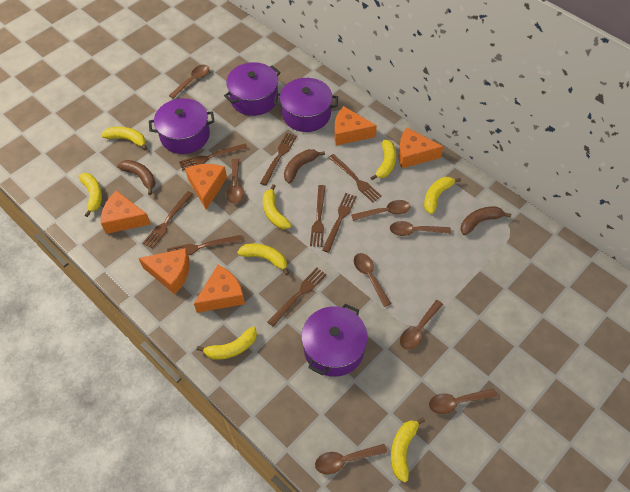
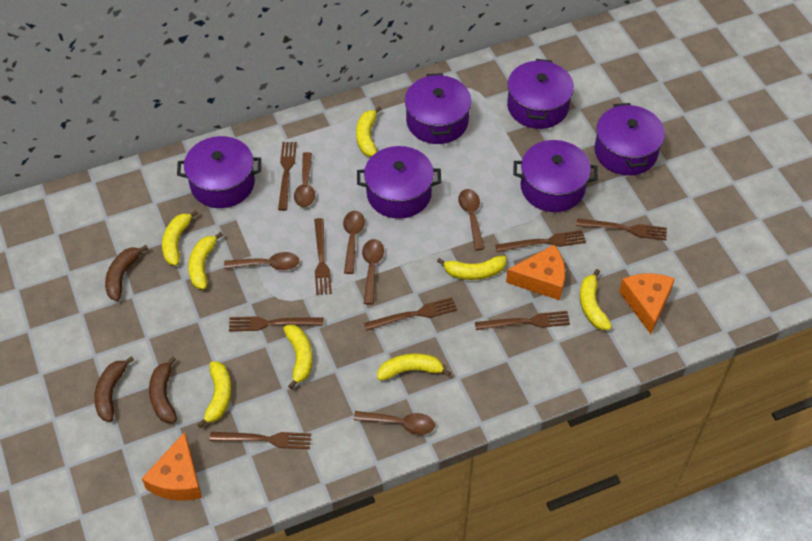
brown spoon: 8 -> 6
orange cheese: 6 -> 3
purple pot: 4 -> 6

